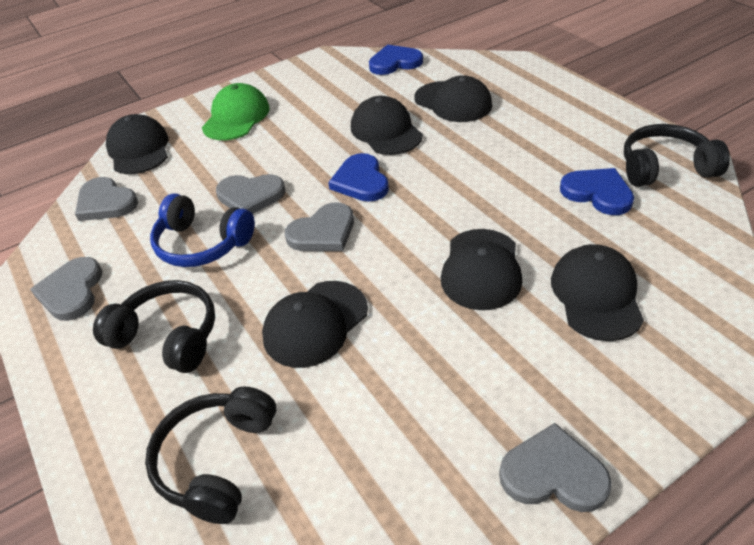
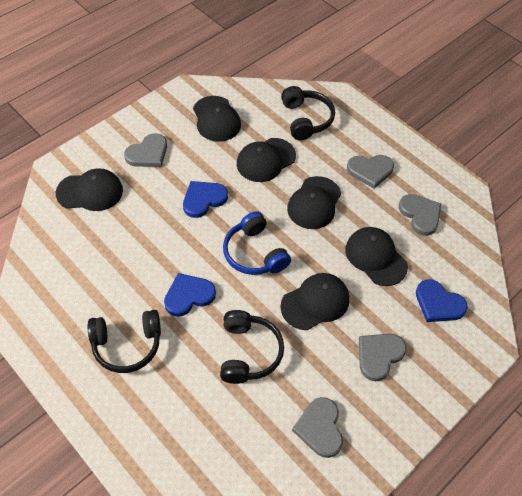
green cap: 1 -> 0

